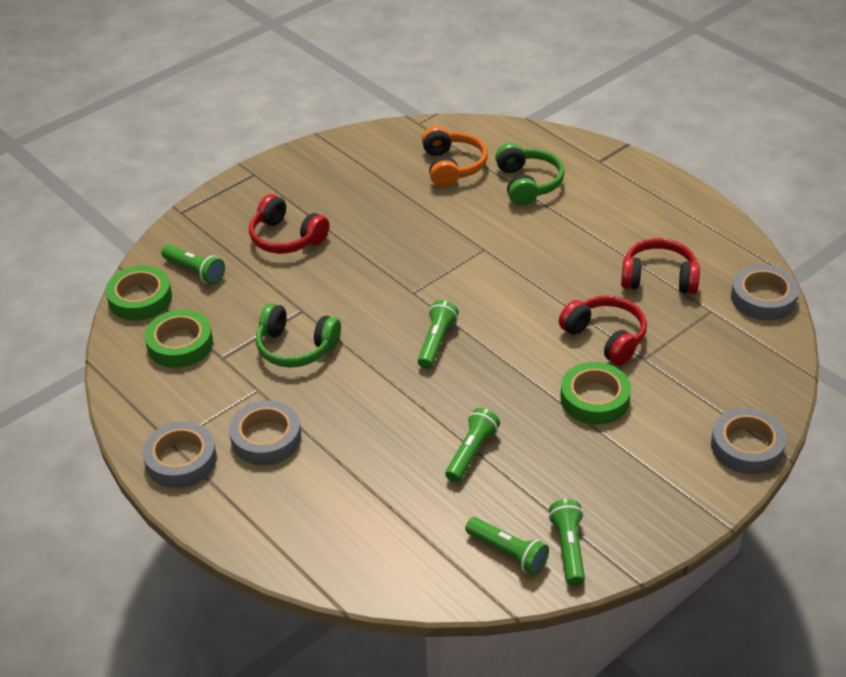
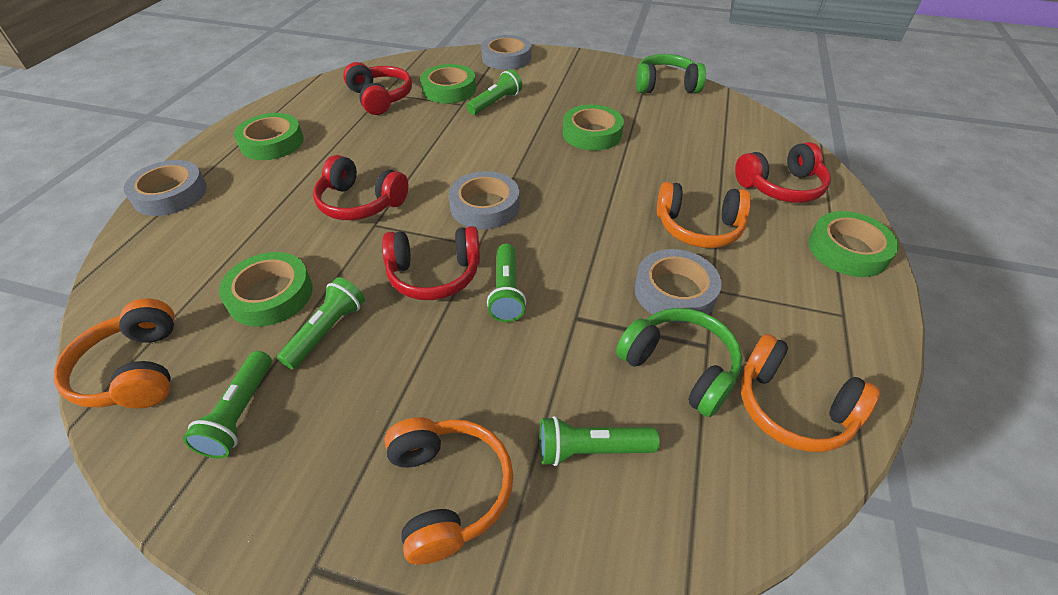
green tape: 3 -> 5
orange headphones: 1 -> 4
red headphones: 3 -> 4

